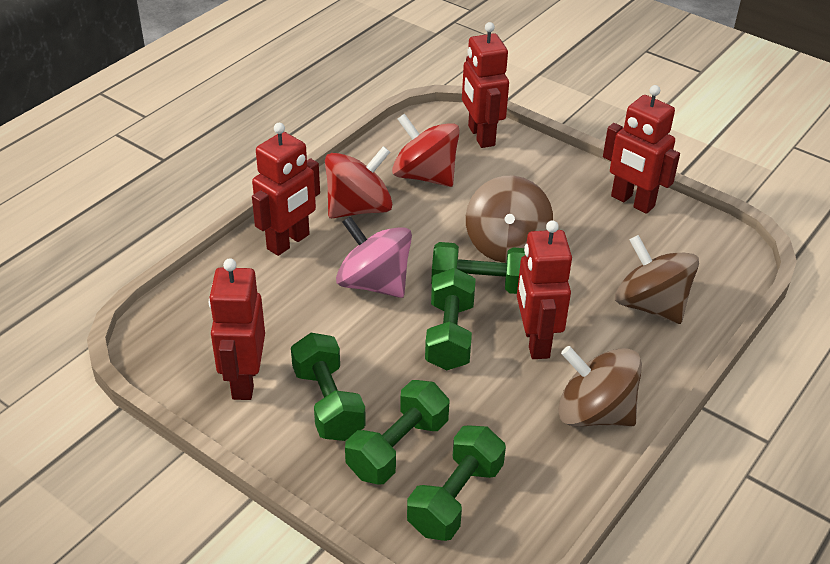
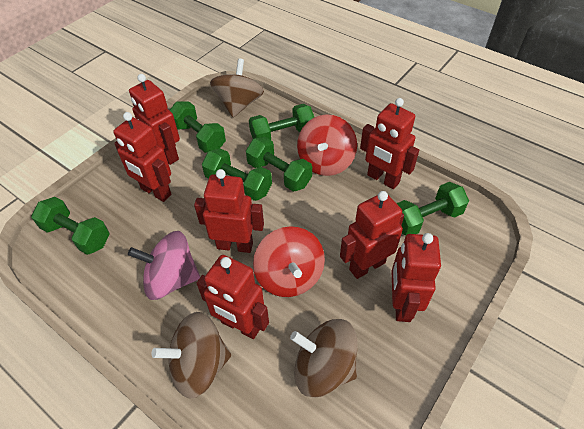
green dumbbell: 5 -> 6
red robot: 5 -> 7

